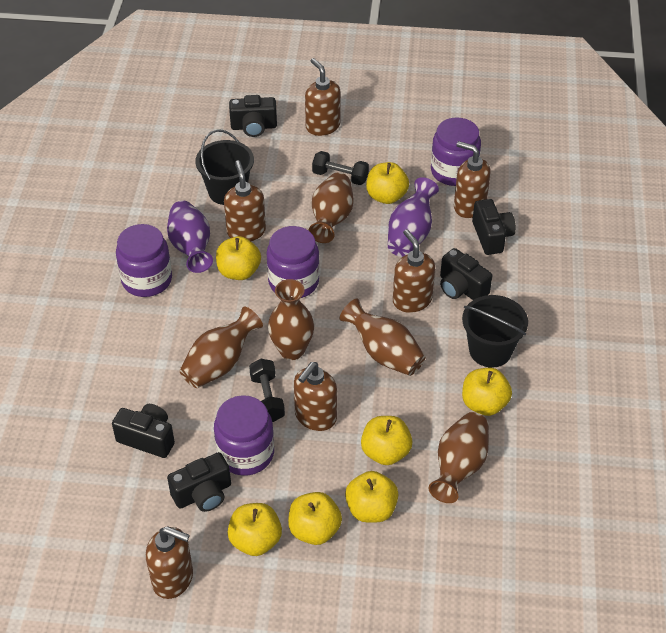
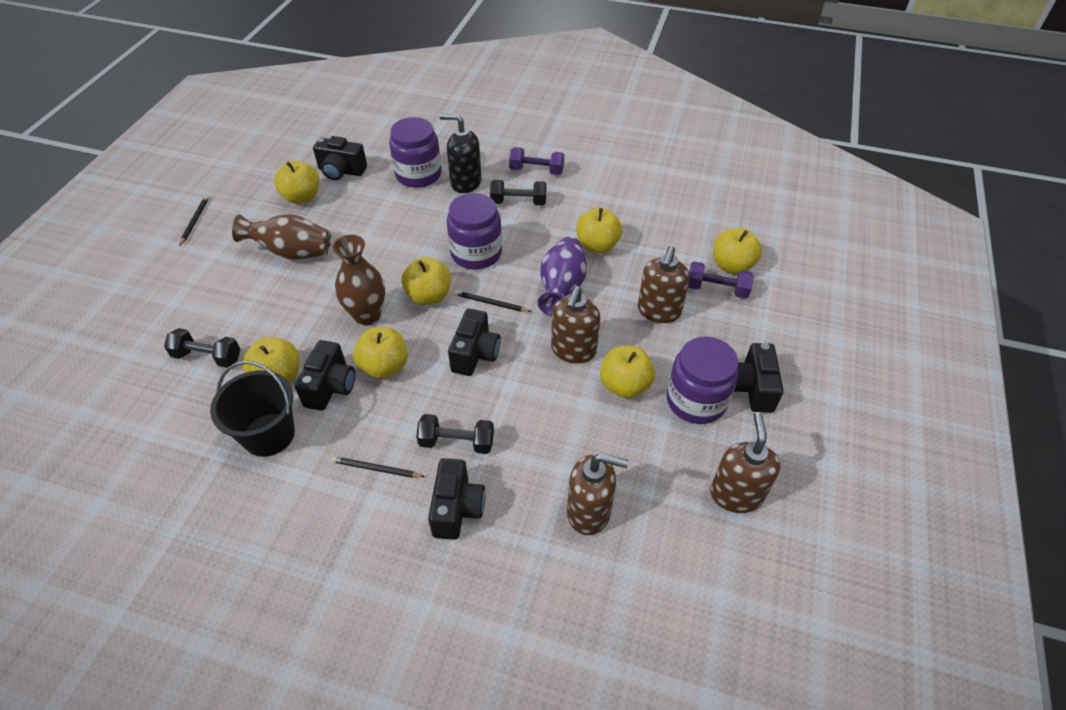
black bucket: 2 -> 1
black dumbbell: 2 -> 3
black pencil: 0 -> 3
black soap dispenser: 0 -> 1
brown soap dispenser: 6 -> 4
brown vase: 5 -> 2
purple dumbbell: 0 -> 2
purple jar: 4 -> 3
purple vase: 2 -> 1

